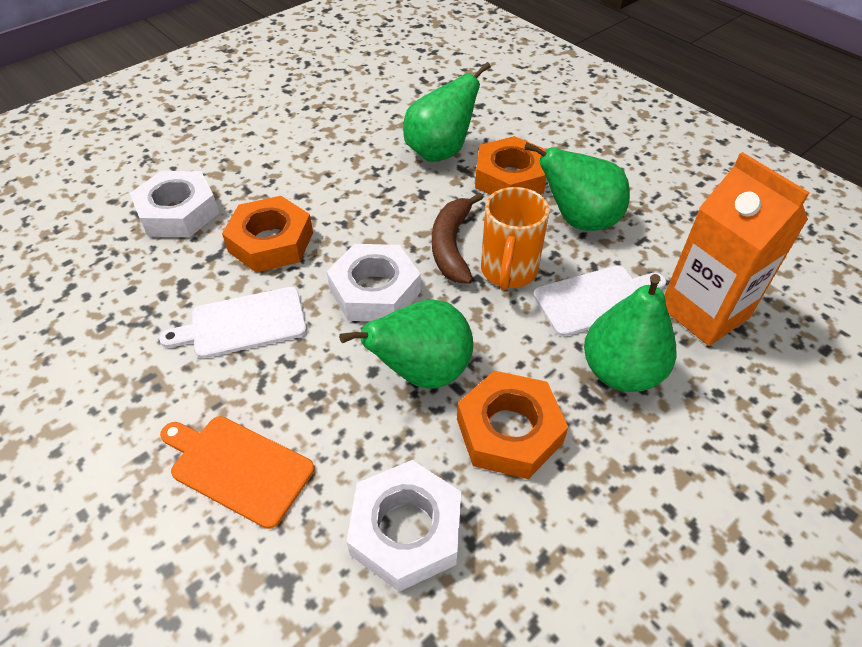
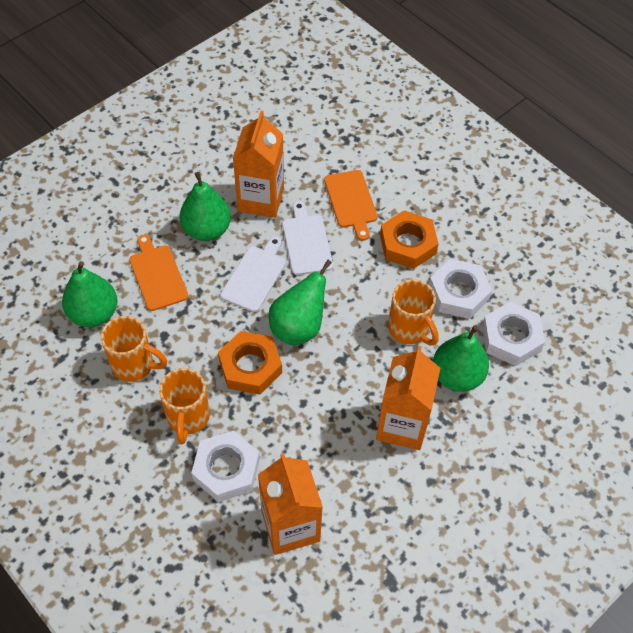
brown banana: 1 -> 0
orange carton: 1 -> 3
orange cutting board: 1 -> 2
orange mug: 1 -> 3
orange nut: 3 -> 2

